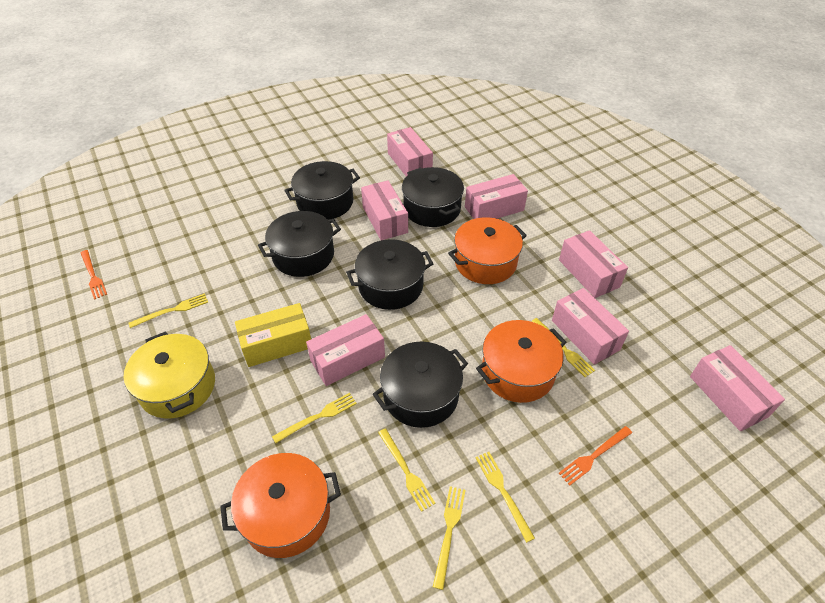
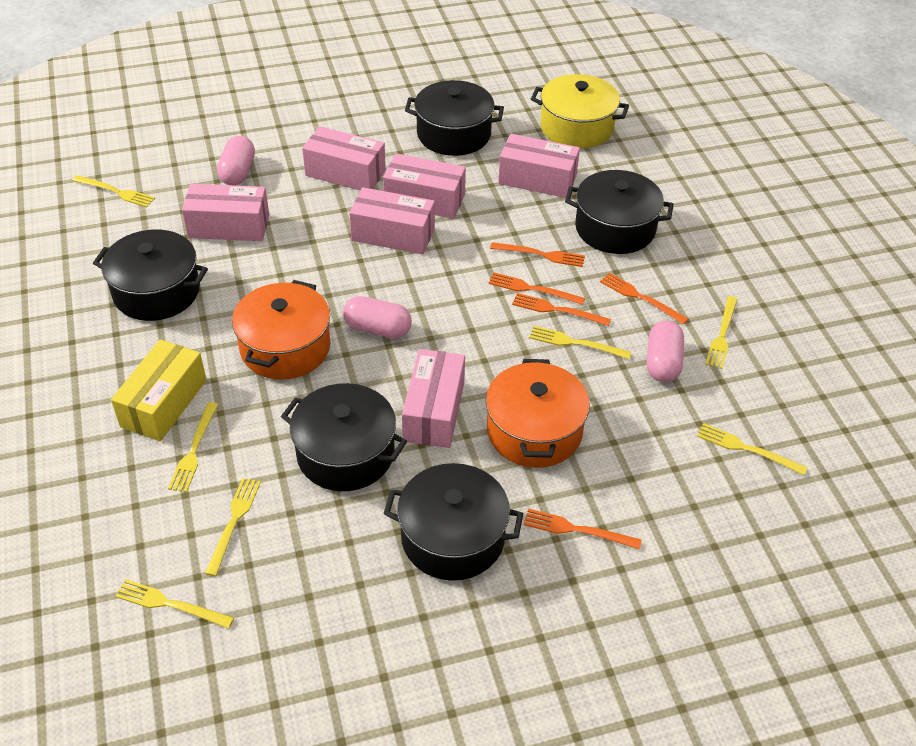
orange fork: 2 -> 5
orange pot: 3 -> 2
pink box: 7 -> 6
pink capsule: 0 -> 3
yellow fork: 6 -> 7

